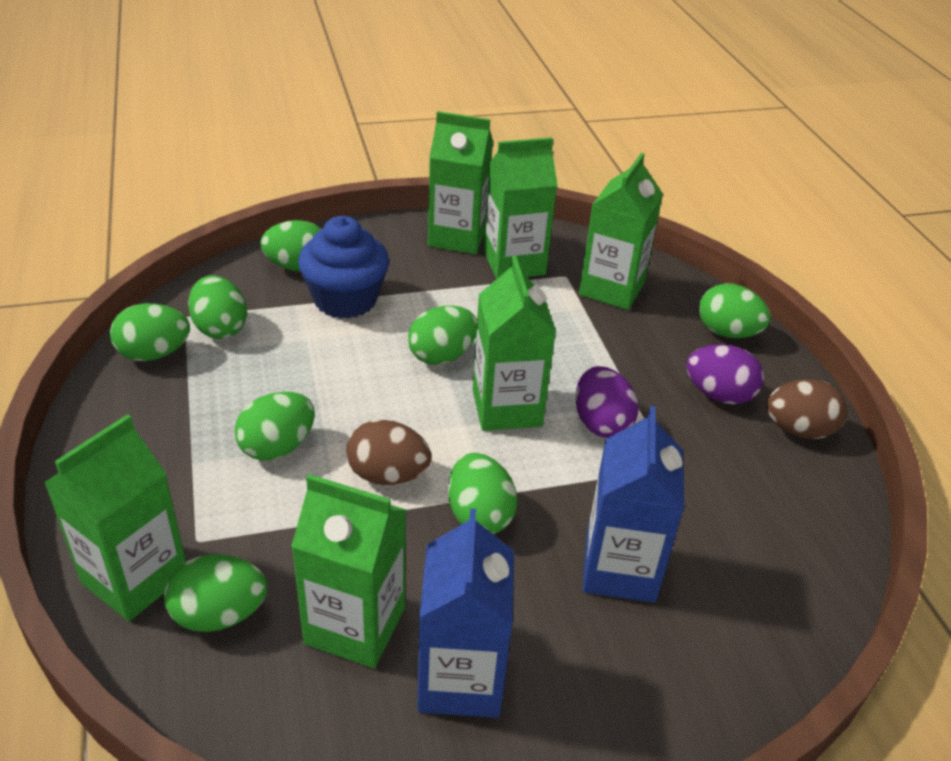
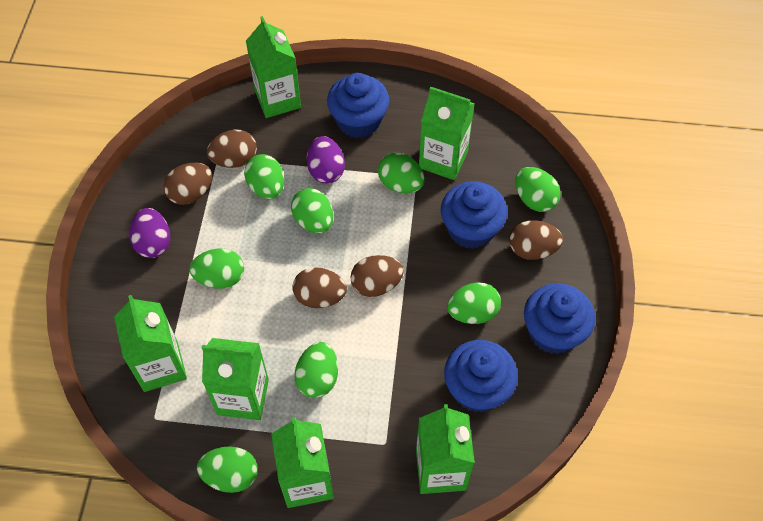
blue carton: 2 -> 0
blue cupcake: 1 -> 4
brown egg: 2 -> 5

